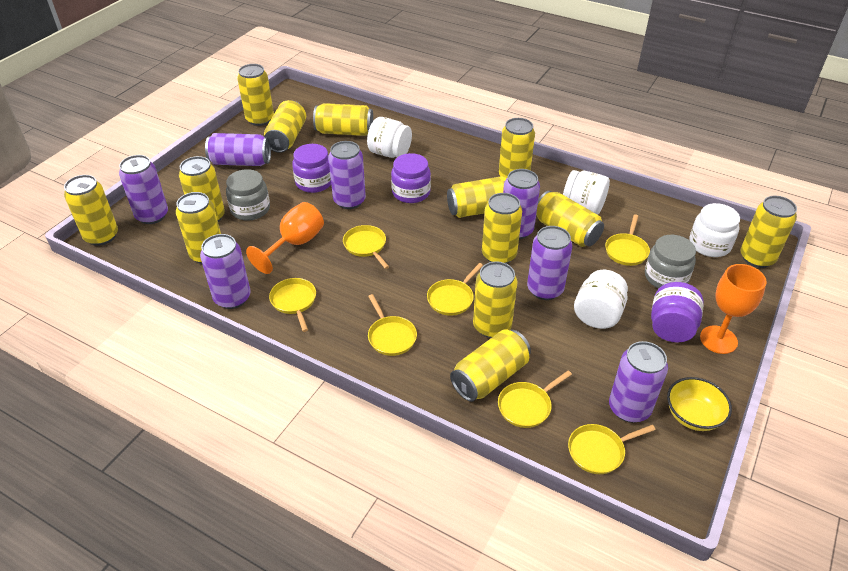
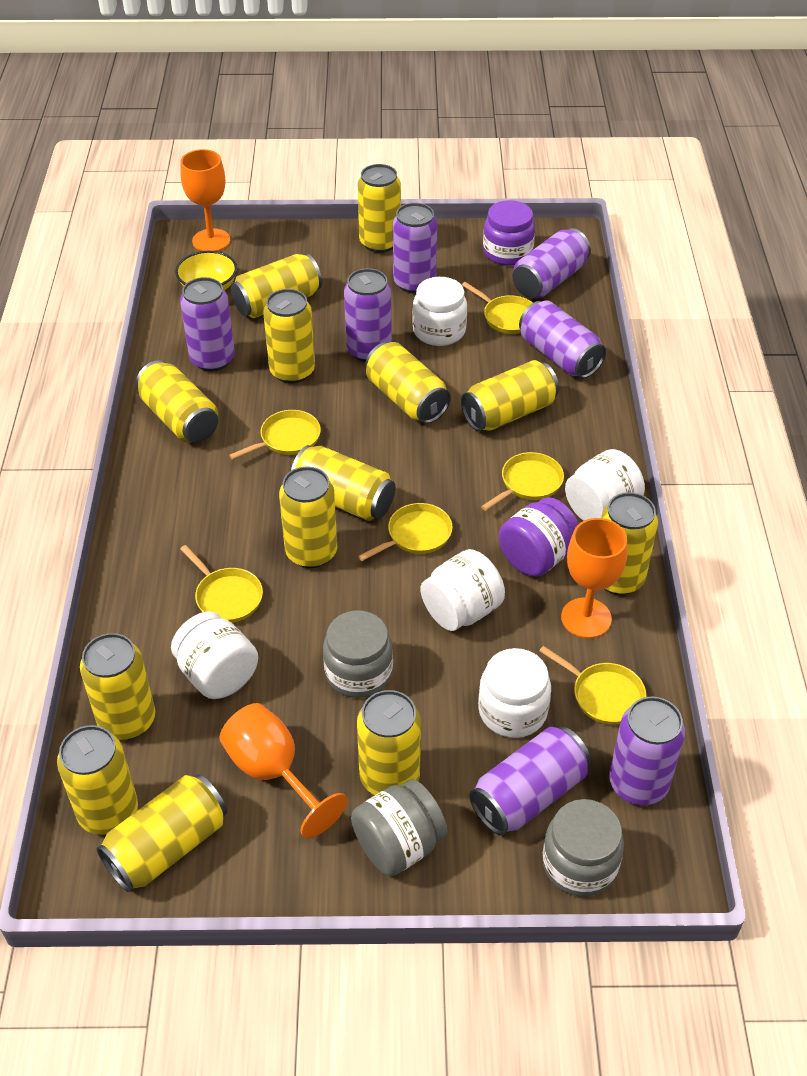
grey jar: 2 -> 3
orange goblet: 2 -> 3
purple jar: 3 -> 2
white jar: 4 -> 5
yellow pan: 7 -> 6

